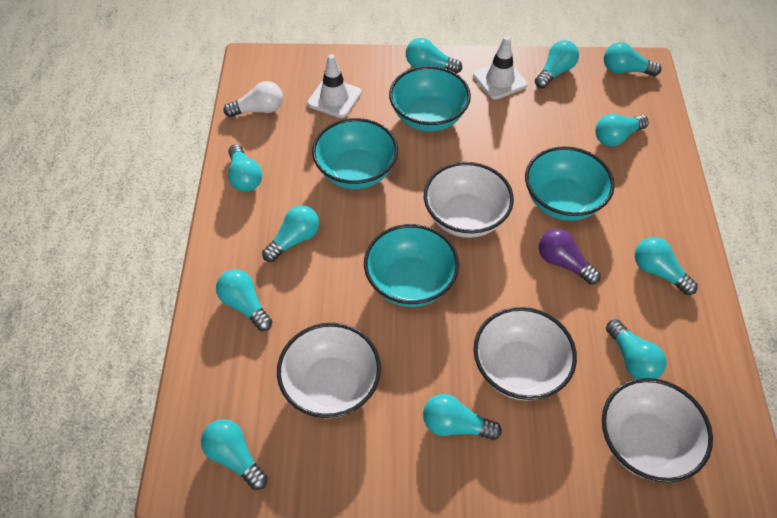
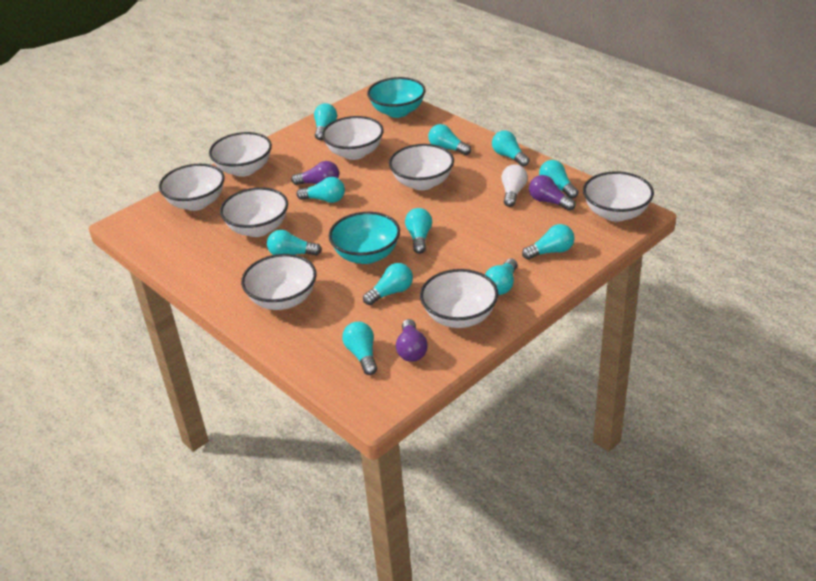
purple light bulb: 1 -> 3
turquoise bowl: 4 -> 2
white bowl: 4 -> 8
white traffic cone: 2 -> 0

